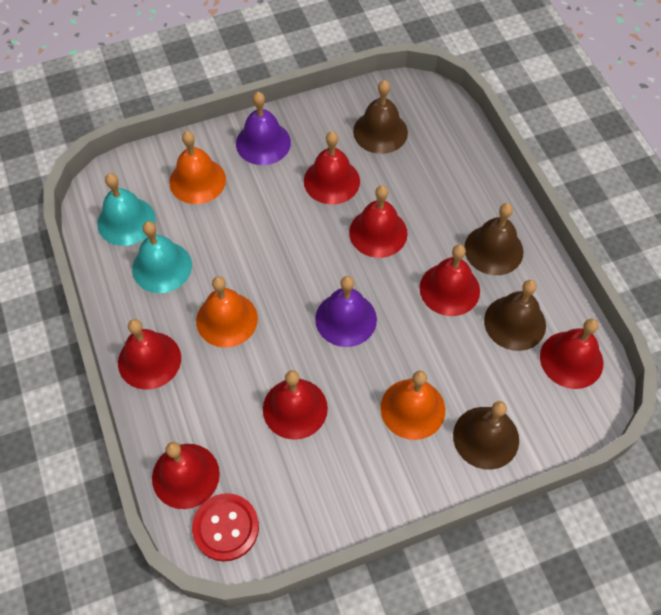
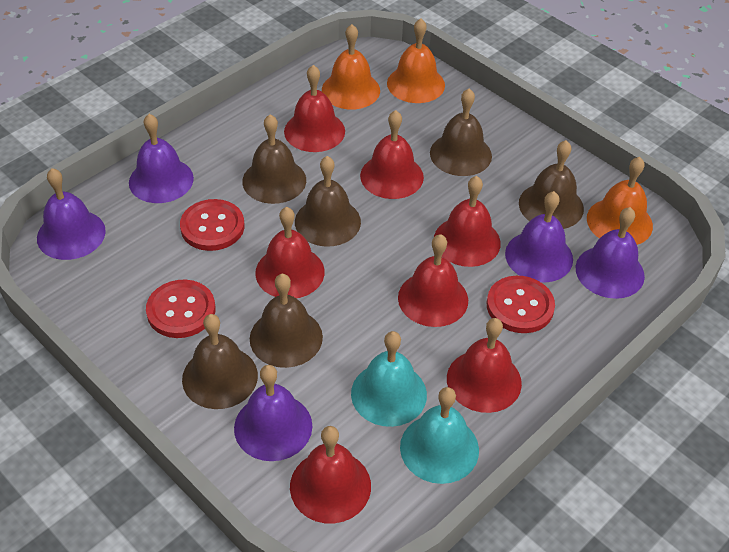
brown bell: 4 -> 6
purple bell: 2 -> 5
red button: 1 -> 3

